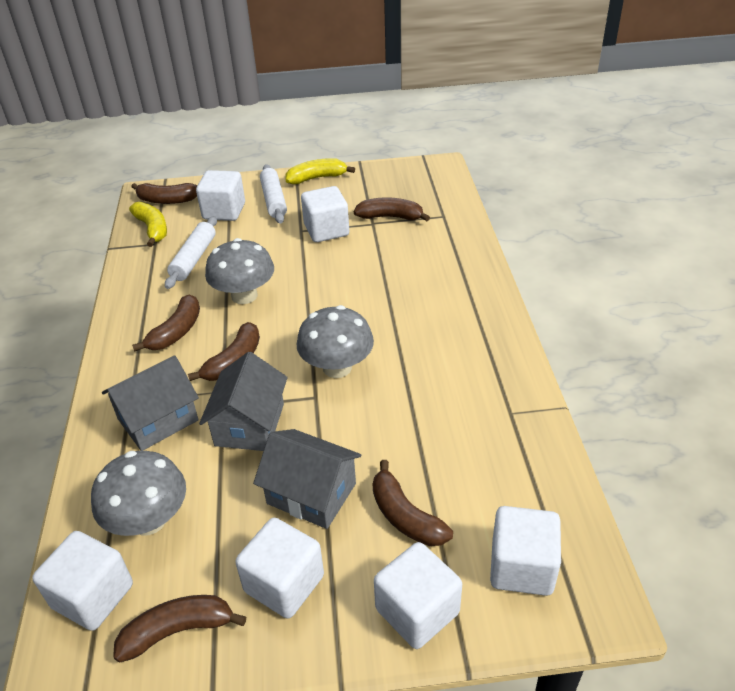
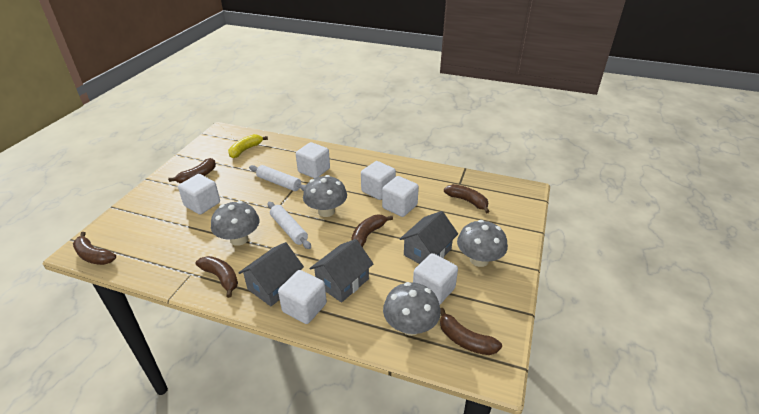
grey mushroom: 3 -> 4
yellow banana: 2 -> 1

